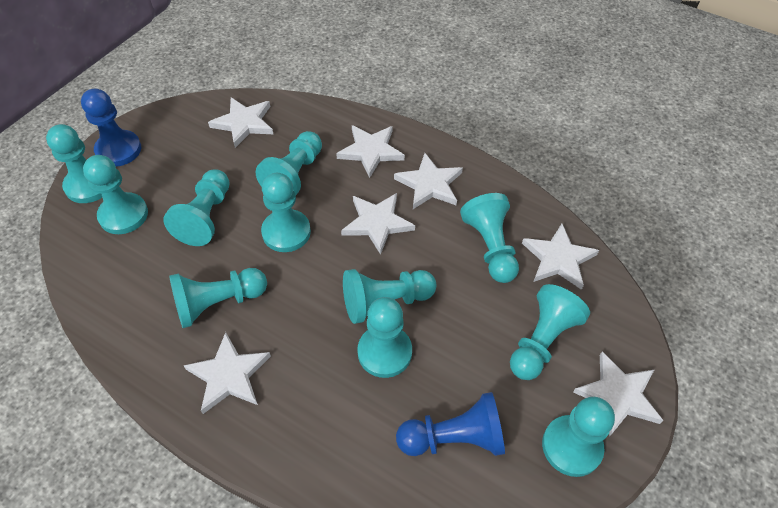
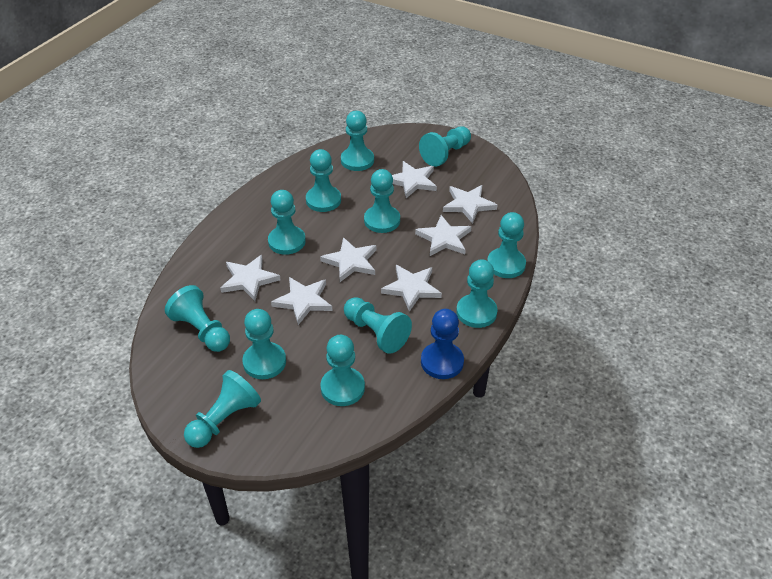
blue pawn: 2 -> 1
turquoise pawn: 11 -> 12

